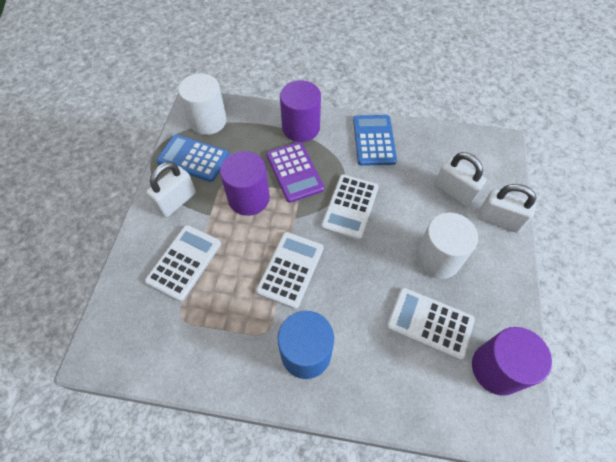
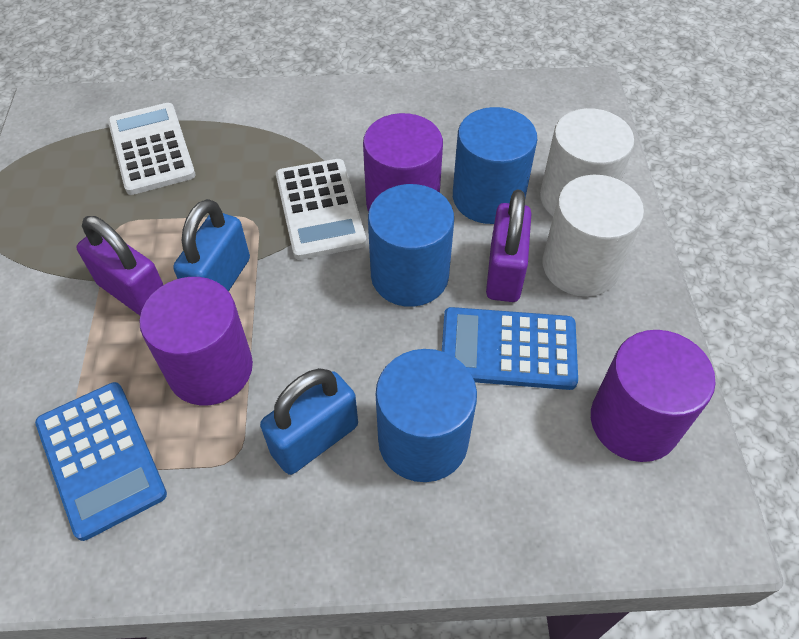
blue cylinder: 1 -> 3
blue padlock: 0 -> 2
purple calculator: 1 -> 0
purple padlock: 0 -> 2
white calculator: 4 -> 2
white padlock: 3 -> 0

